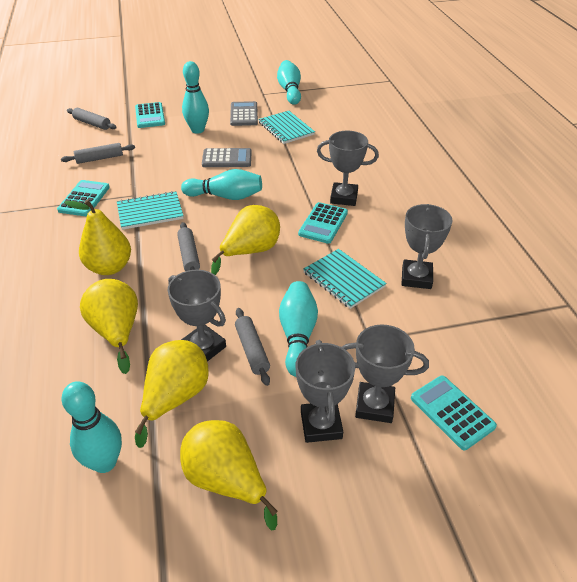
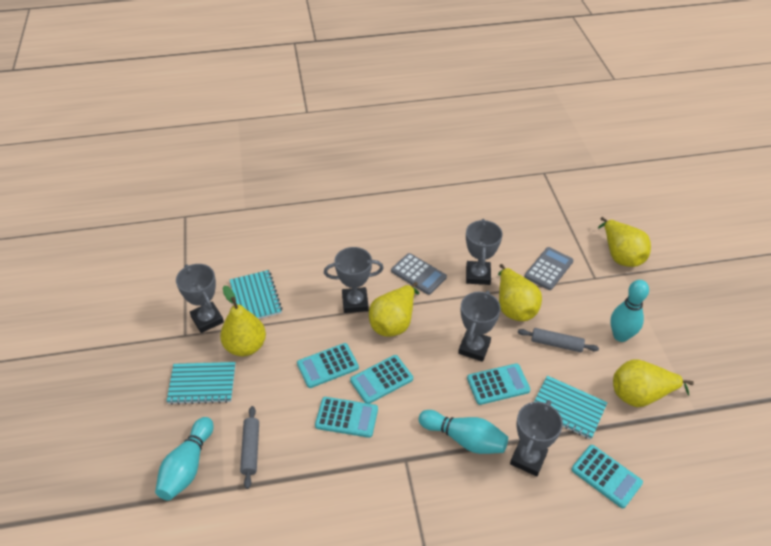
grey rolling pin: 4 -> 2
turquoise bowling pin: 5 -> 3
turquoise calculator: 4 -> 5

